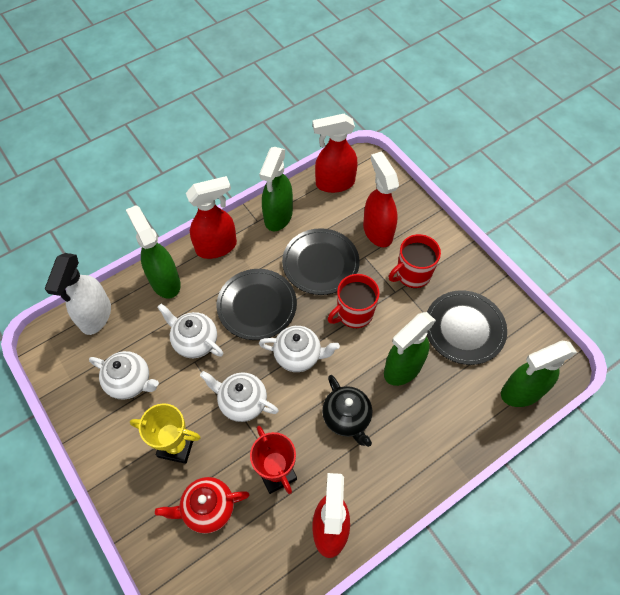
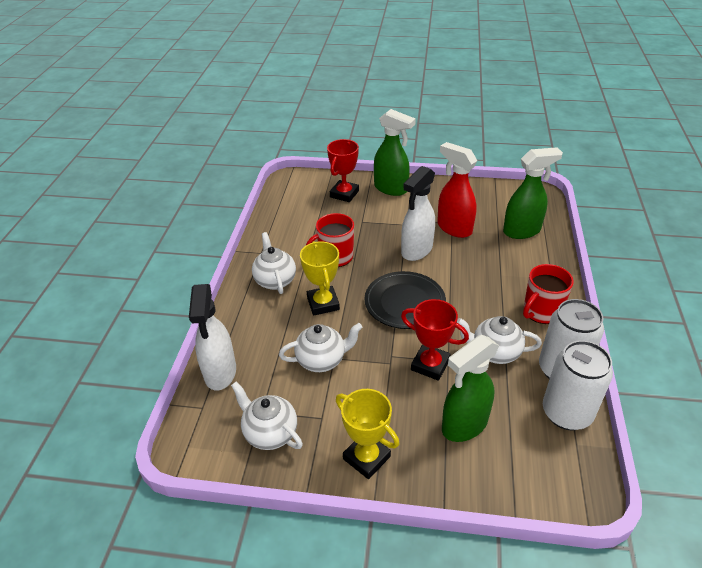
black plate: 3 -> 1
black teapot: 1 -> 0
green spray bottle: 4 -> 3
red spray bottle: 4 -> 1
red teapot: 1 -> 0
red trophy: 1 -> 2
white can: 0 -> 2
white spray bottle: 1 -> 2
yellow trophy: 1 -> 2

